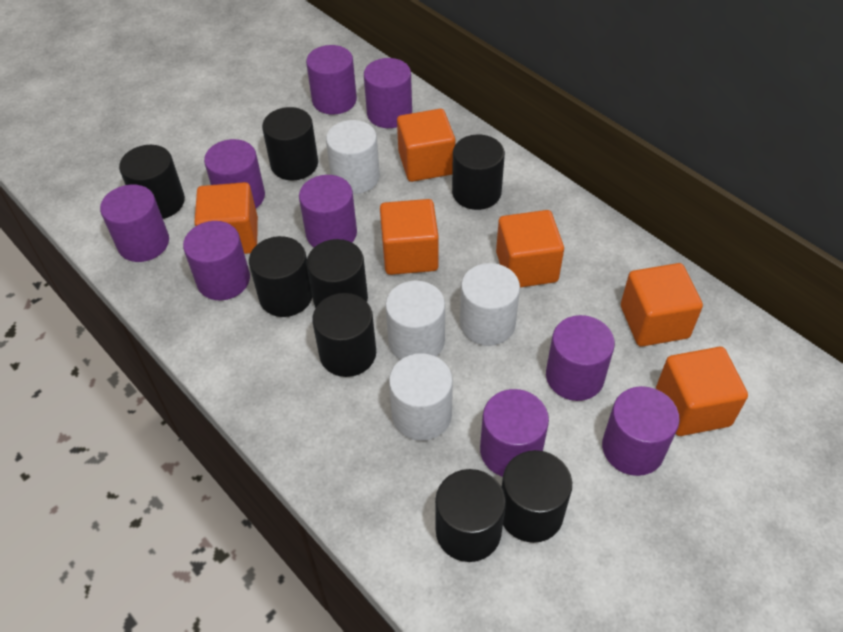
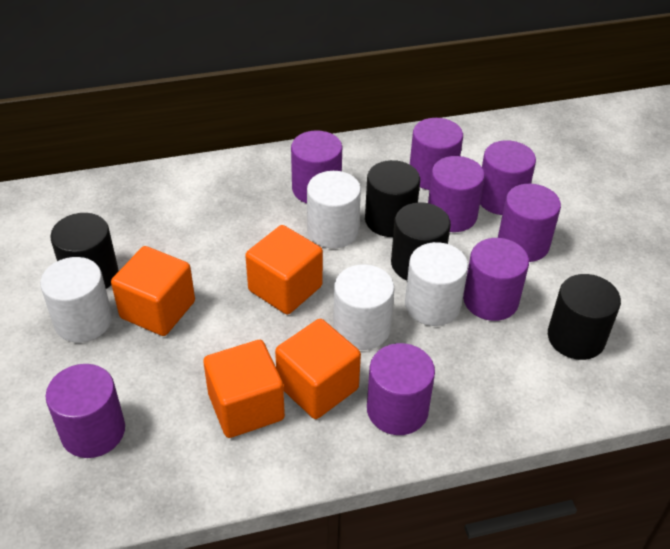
black cylinder: 8 -> 4
orange cube: 6 -> 4
purple cylinder: 9 -> 8

